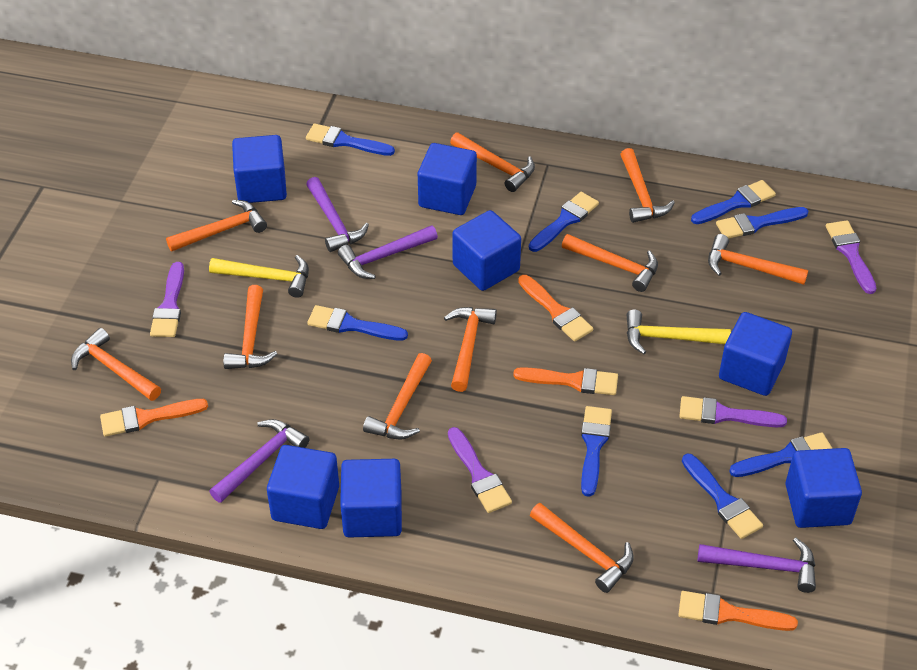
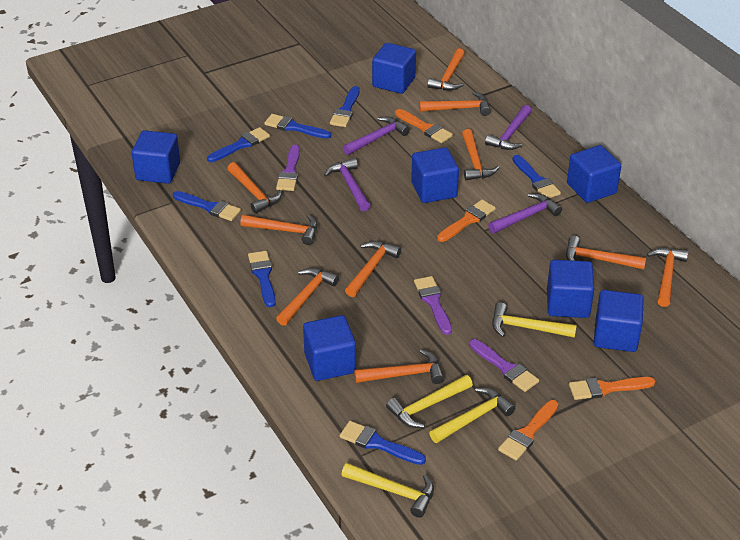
blue brush: 8 -> 7
purple brush: 4 -> 3
yellow hammer: 2 -> 4

